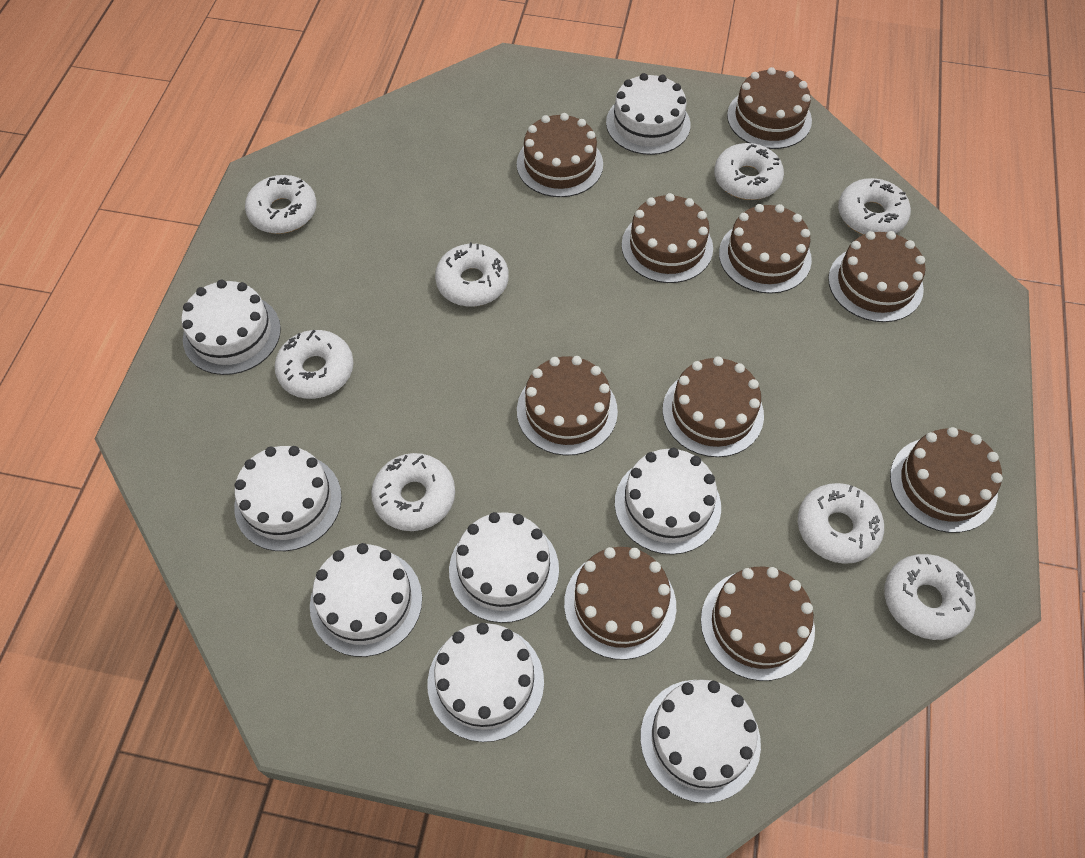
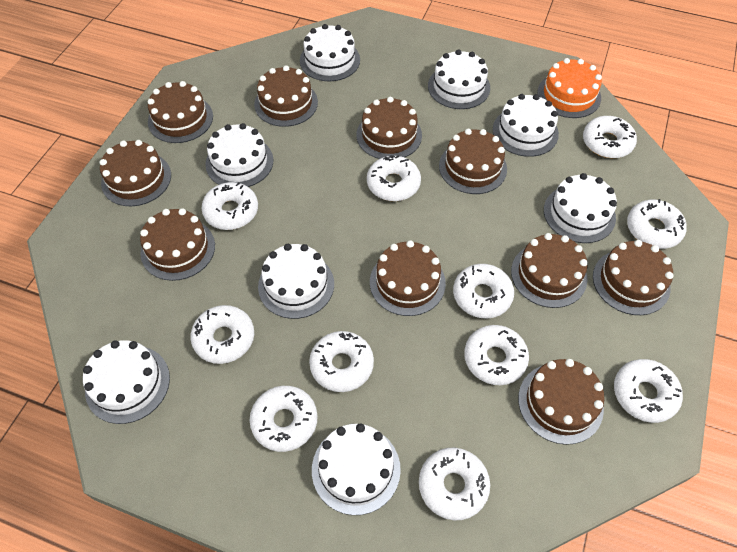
orange cake: 0 -> 1
white donut: 8 -> 11

